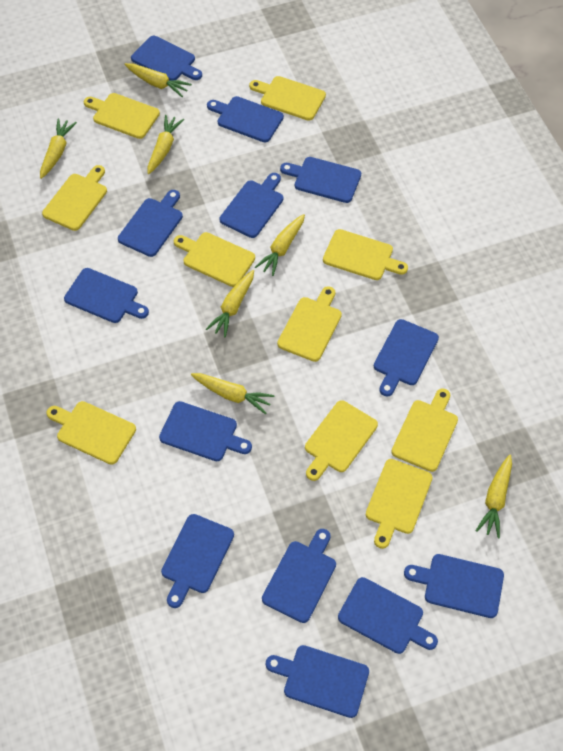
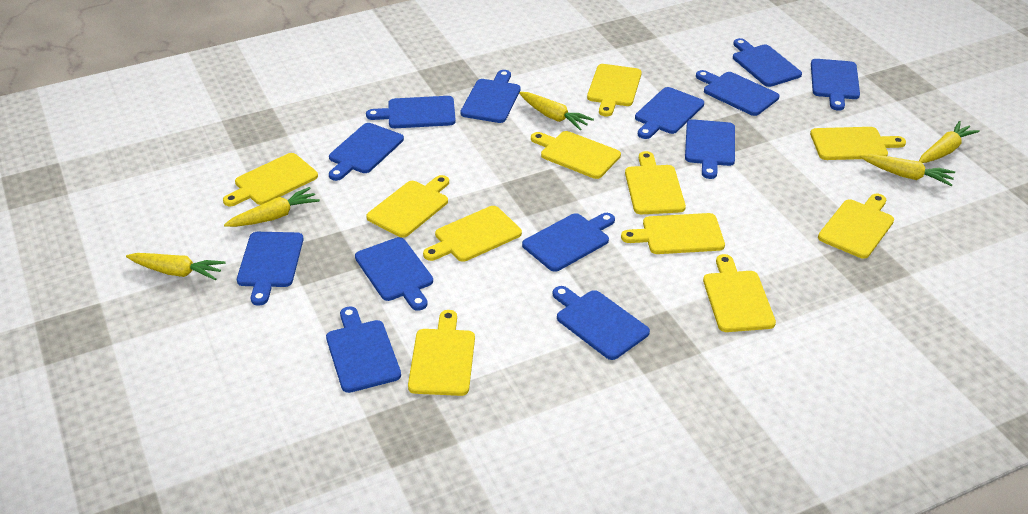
yellow carrot: 7 -> 5
yellow cutting board: 10 -> 11

